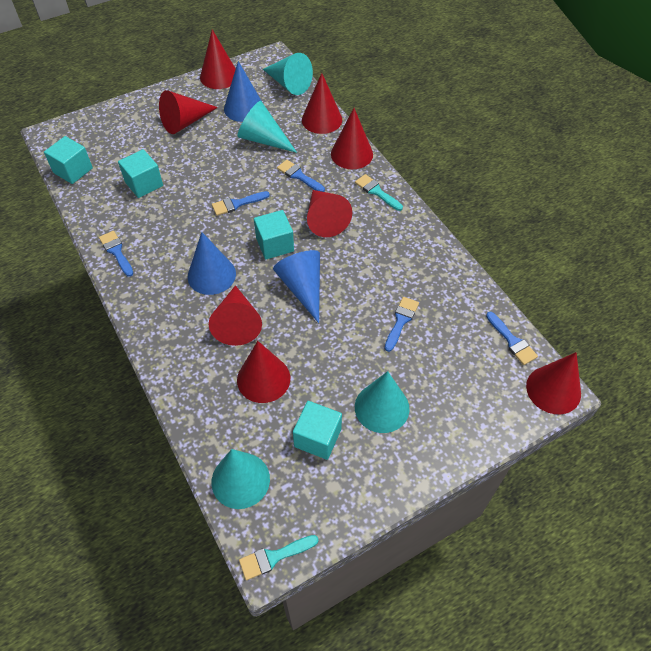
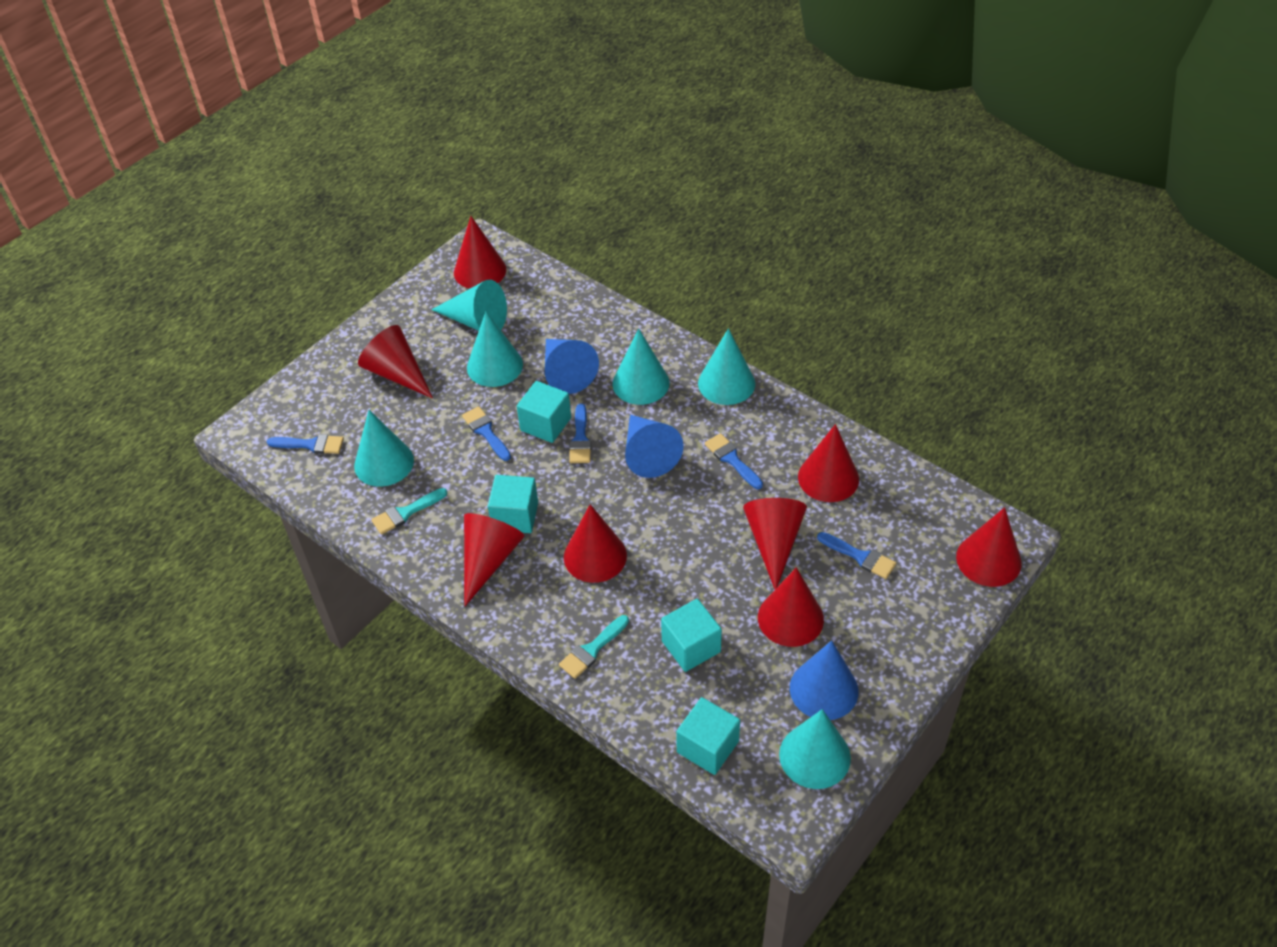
turquoise cone: 4 -> 6

